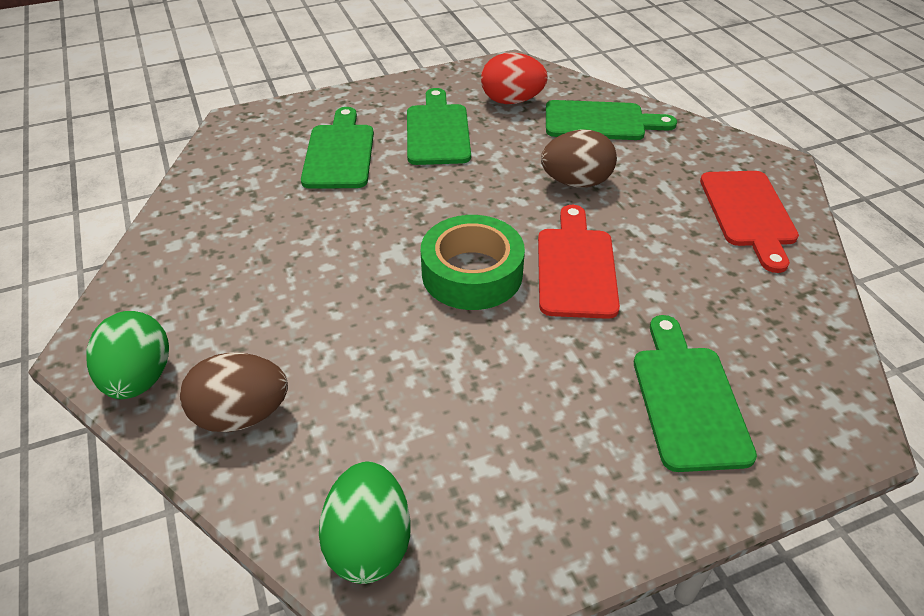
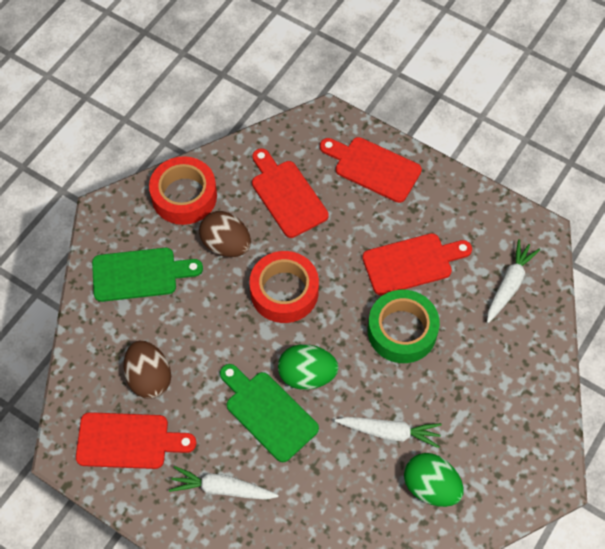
green cutting board: 4 -> 2
red cutting board: 2 -> 4
red egg: 1 -> 0
red tape: 0 -> 2
white carrot: 0 -> 3

